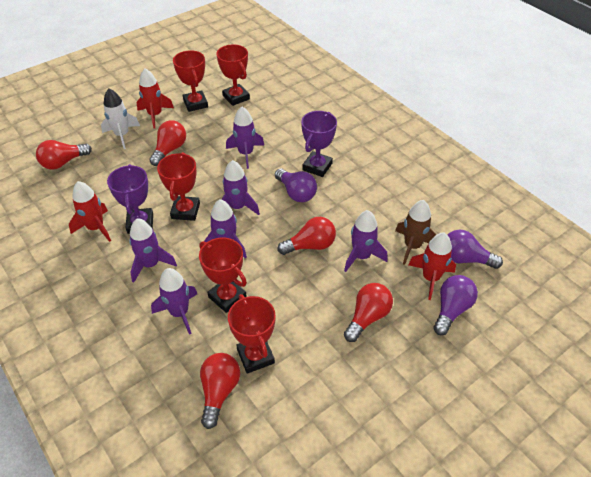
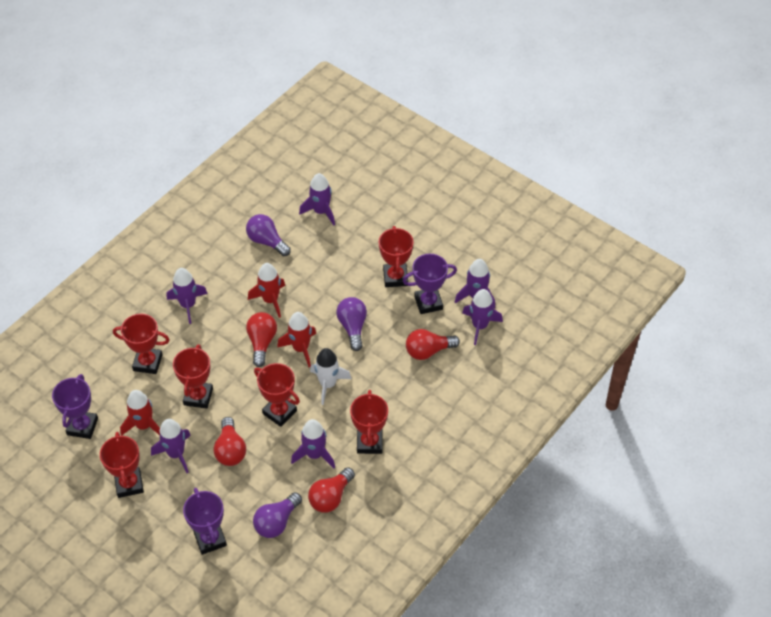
brown rocket: 1 -> 0
purple trophy: 2 -> 3
red light bulb: 5 -> 4
red trophy: 5 -> 6

